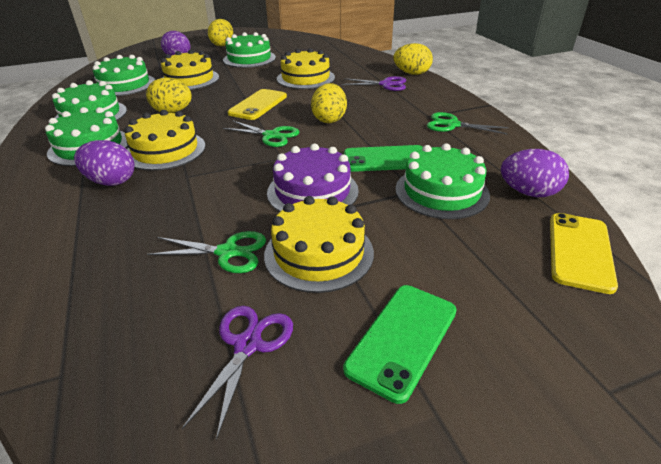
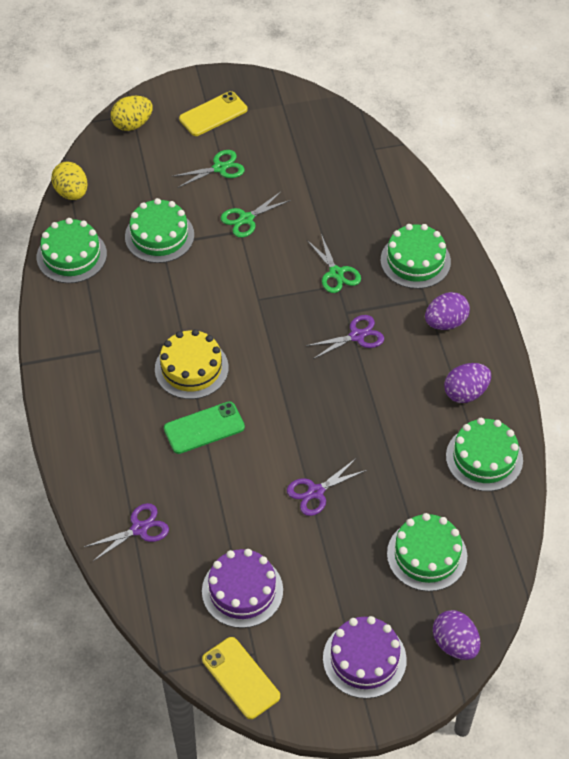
green phone: 2 -> 1
purple cake: 1 -> 2
purple scissors: 2 -> 3
yellow cake: 4 -> 1
yellow egg: 4 -> 2

